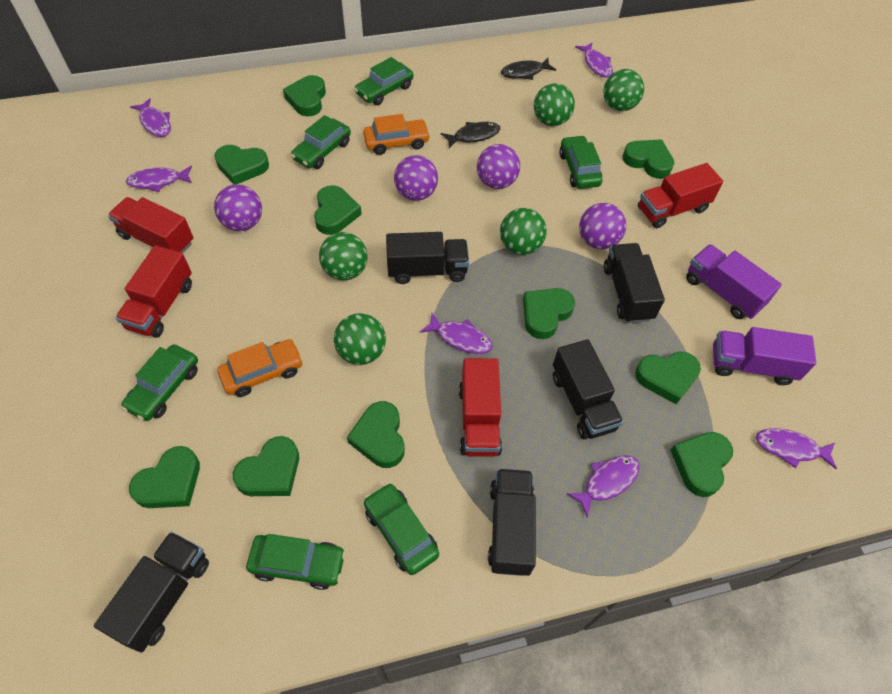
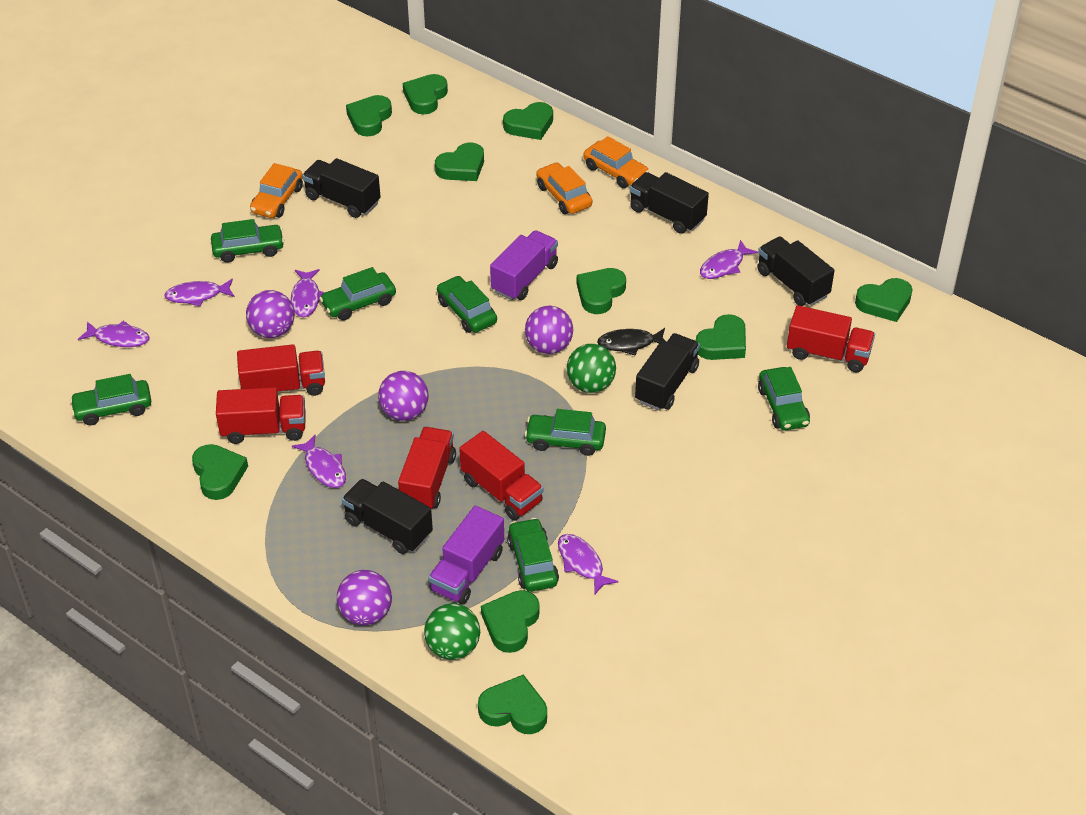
black fish: 2 -> 1
green ball: 5 -> 2
green car: 6 -> 7
orange car: 2 -> 3
red truck: 4 -> 5

